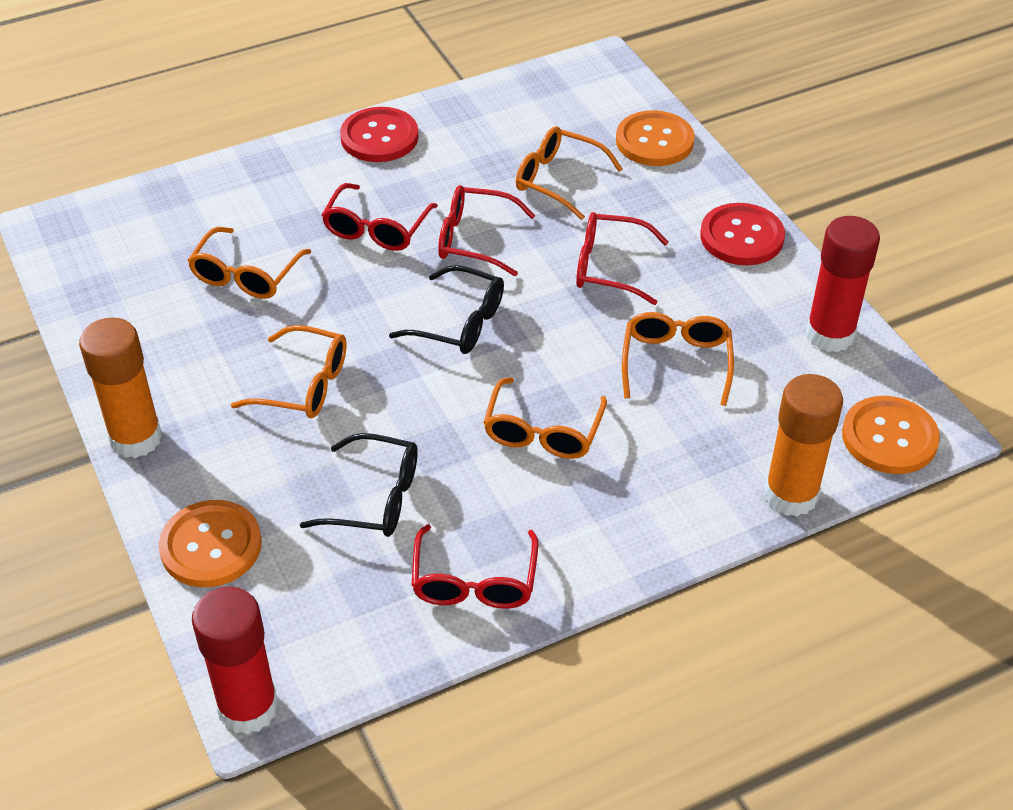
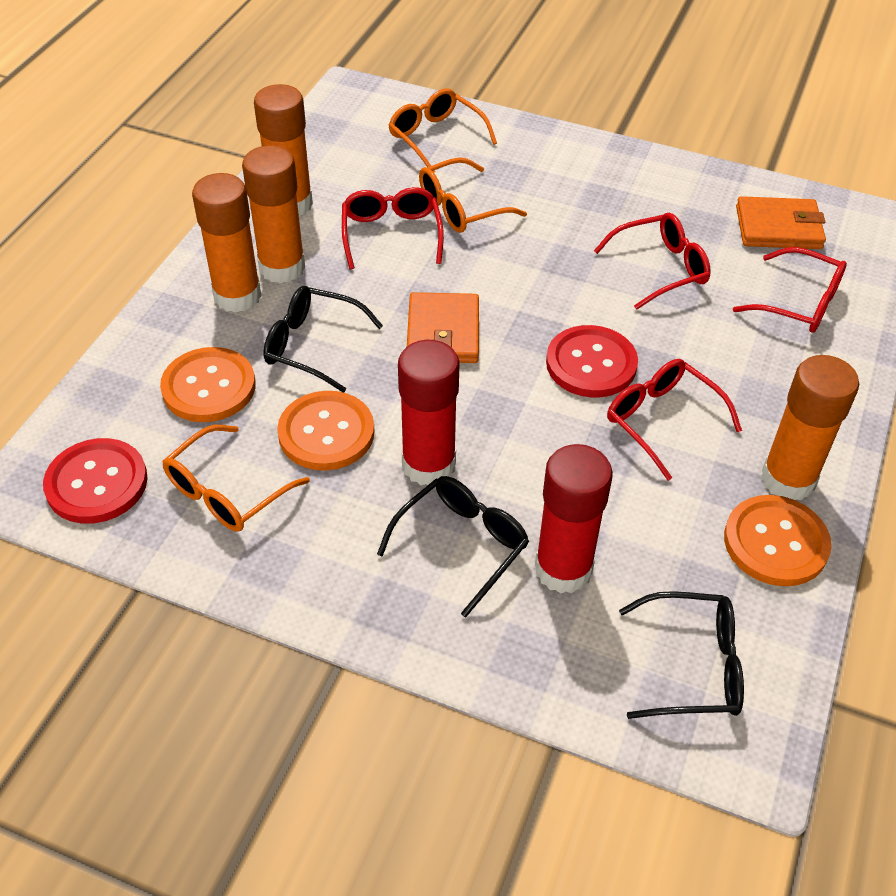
black glasses: 2 -> 3
orange glasses: 5 -> 3
orange glue stick: 2 -> 4
orange wallet: 0 -> 2

